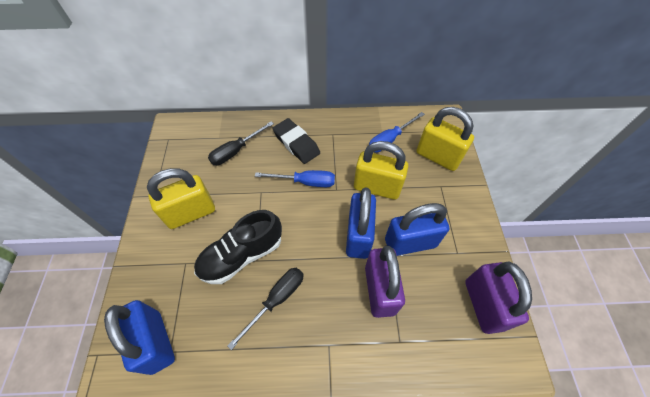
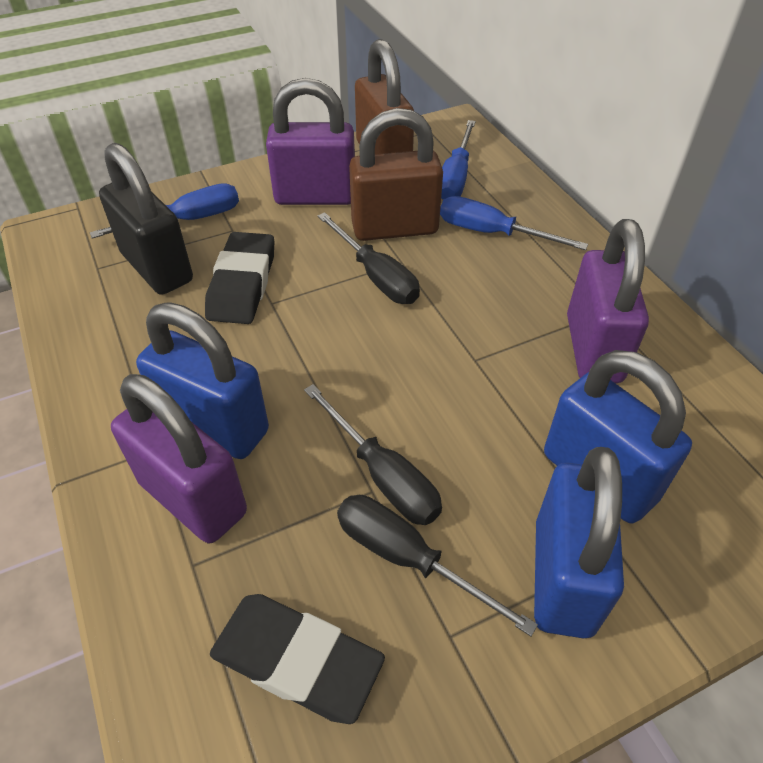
black eraser: 1 -> 2
black padlock: 0 -> 1
black screwdriver: 2 -> 3
black shoe: 1 -> 0
blue screwdriver: 2 -> 3
brown padlock: 0 -> 2
purple padlock: 2 -> 3
yellow padlock: 3 -> 0

